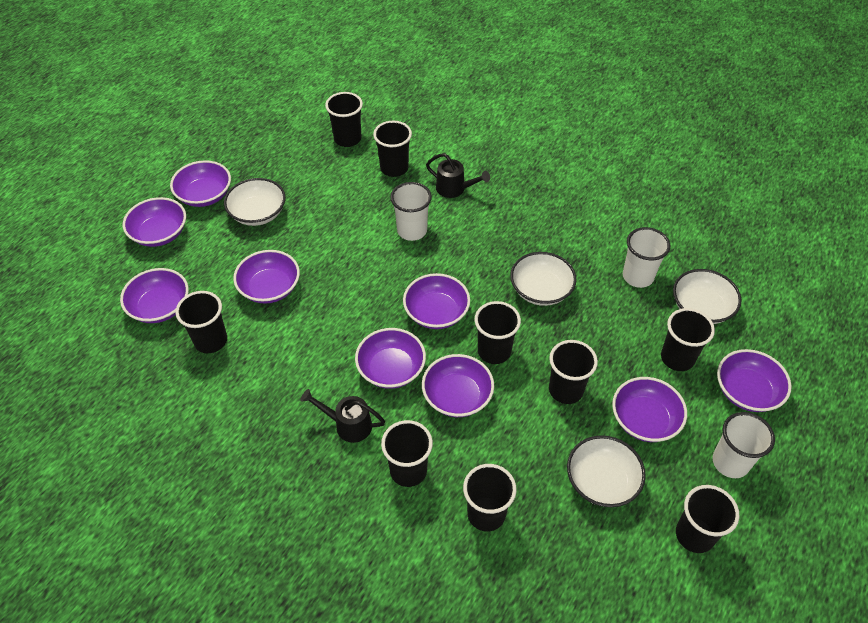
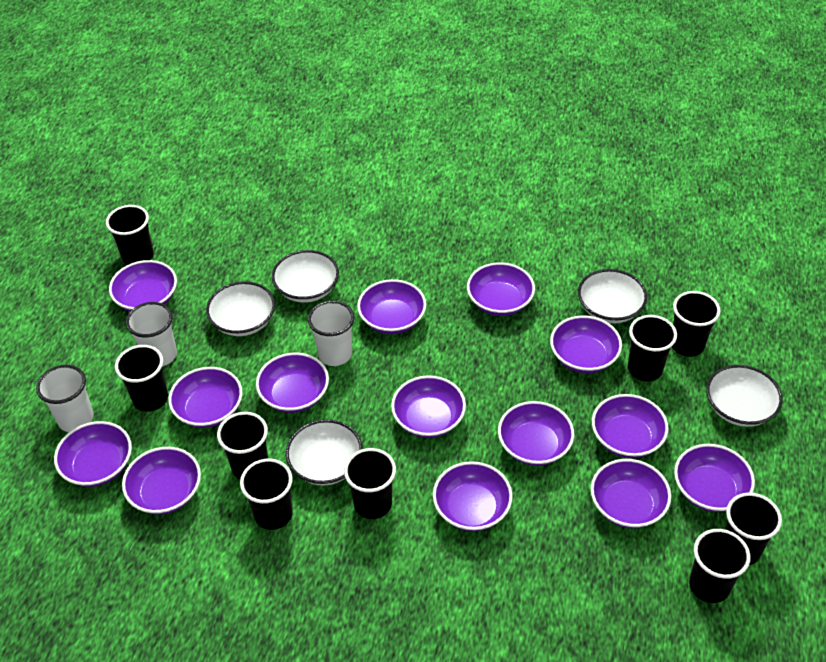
black watering can: 2 -> 0
purple bowl: 9 -> 14
white bowl: 4 -> 5

